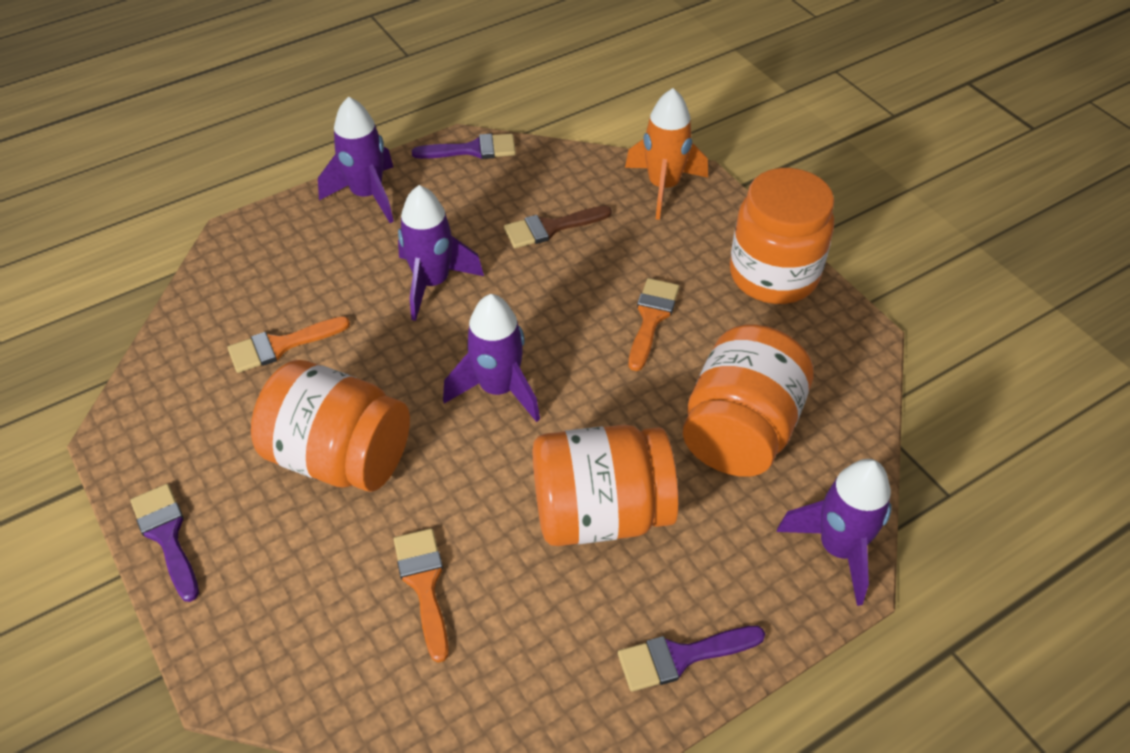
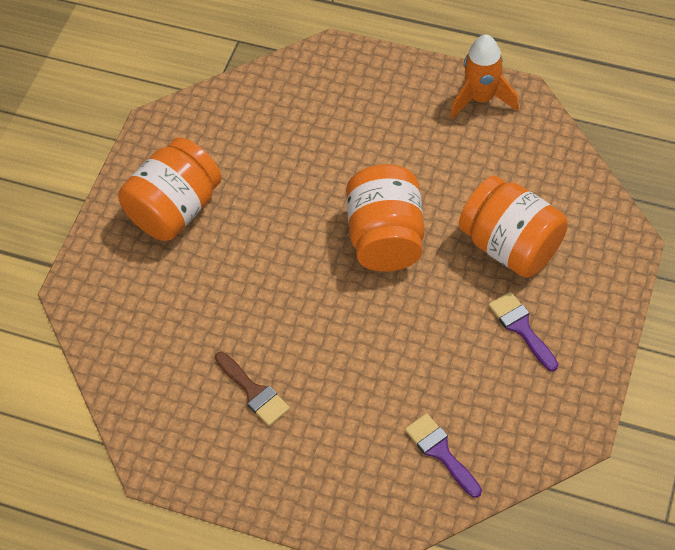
orange brush: 3 -> 0
orange jar: 4 -> 3
purple brush: 3 -> 2
purple rocket: 4 -> 0

